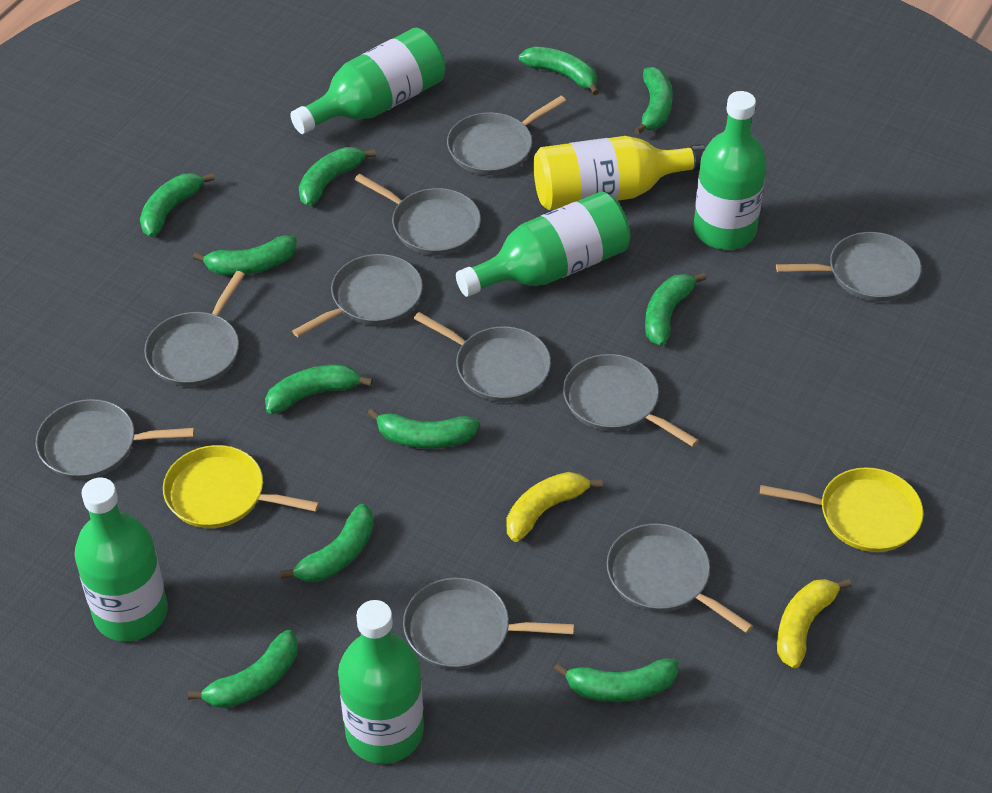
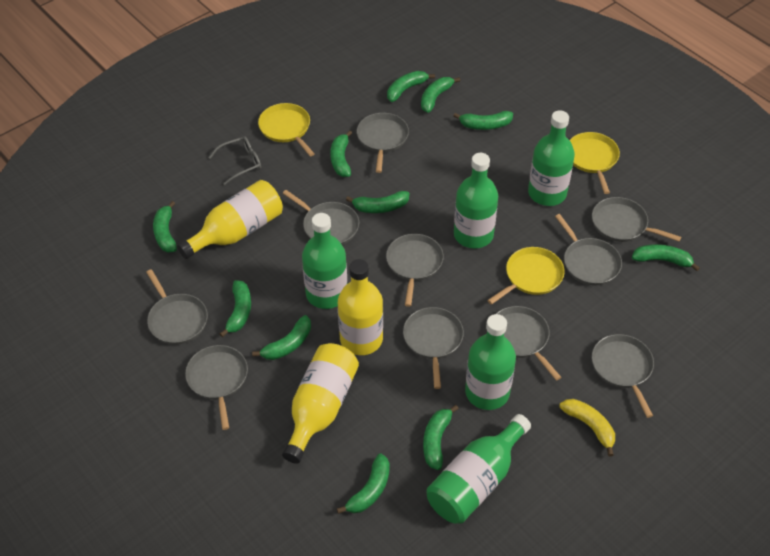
grey glasses: 0 -> 1
yellow banana: 2 -> 1
yellow bottle: 1 -> 3
yellow pan: 2 -> 3

